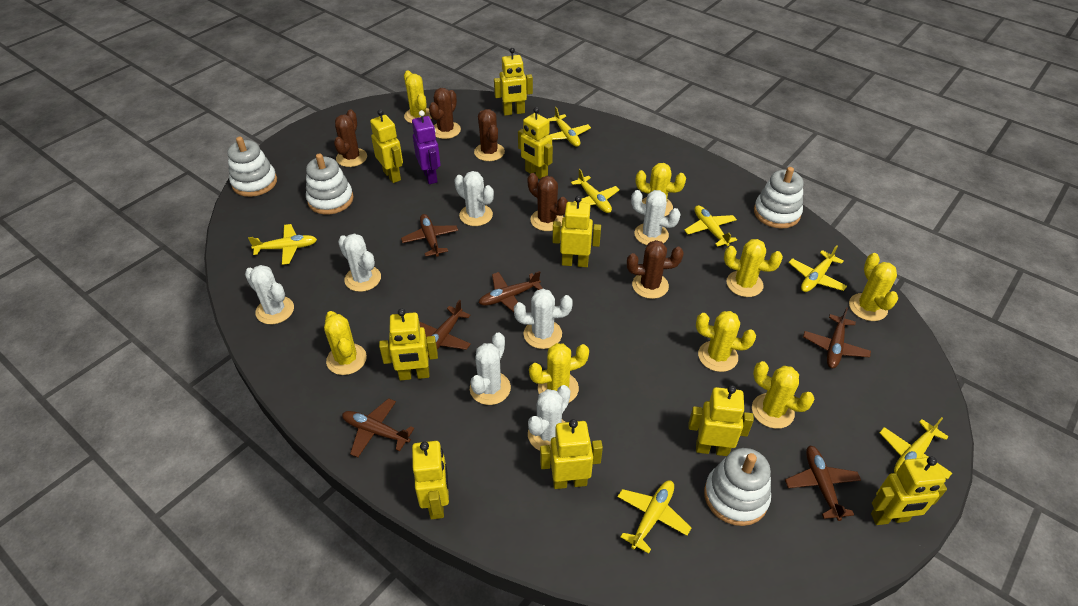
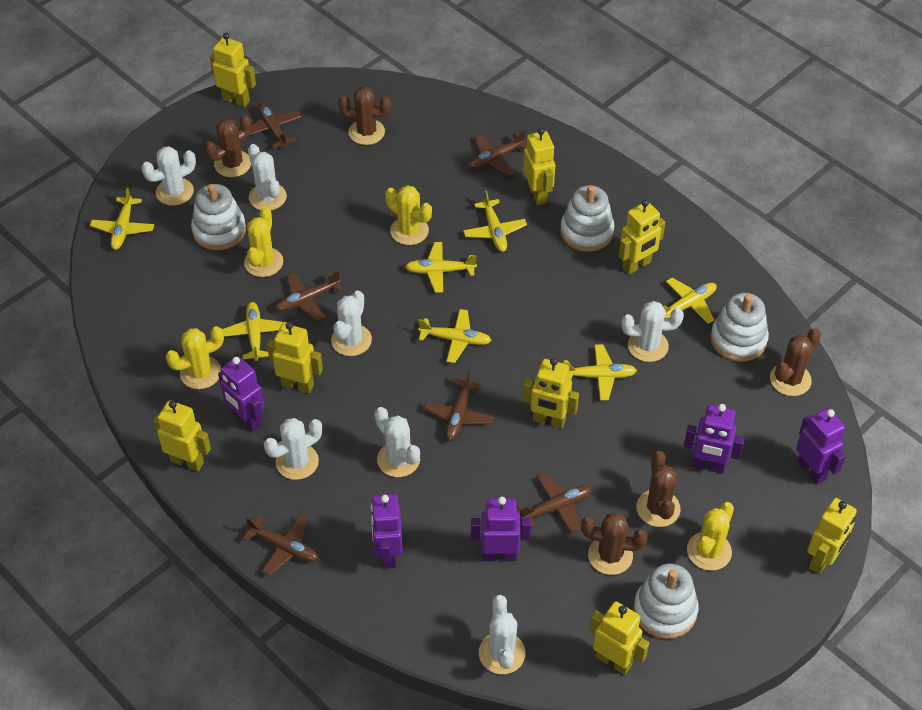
purple robot: 1 -> 5
yellow cactus: 8 -> 4
yellow robot: 9 -> 8

